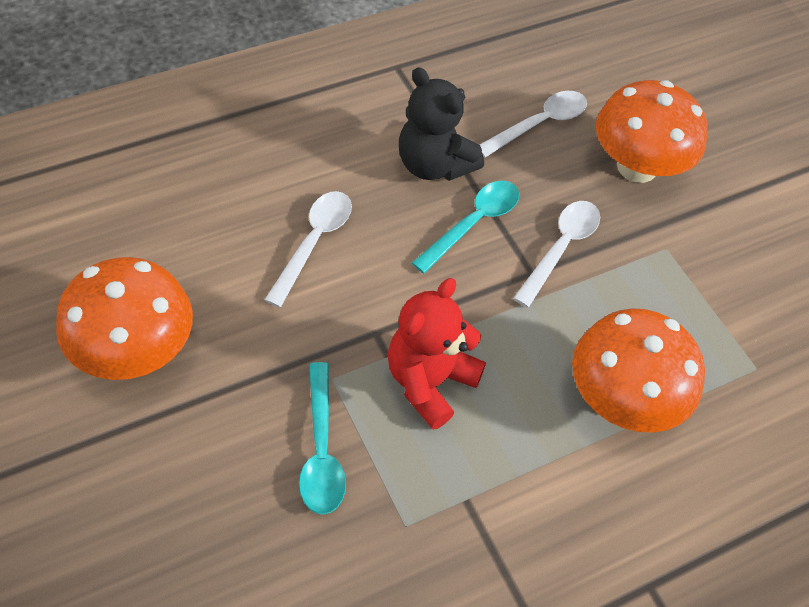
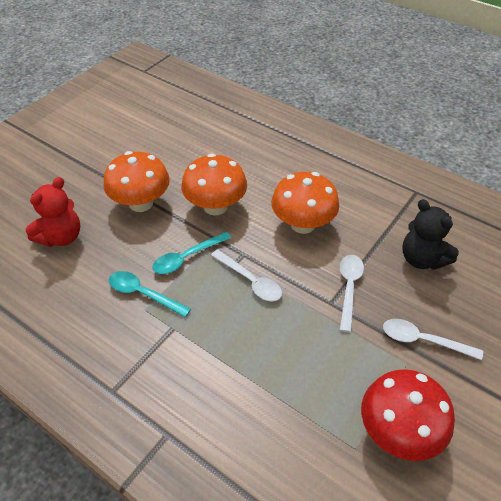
red mushroom: 0 -> 1

